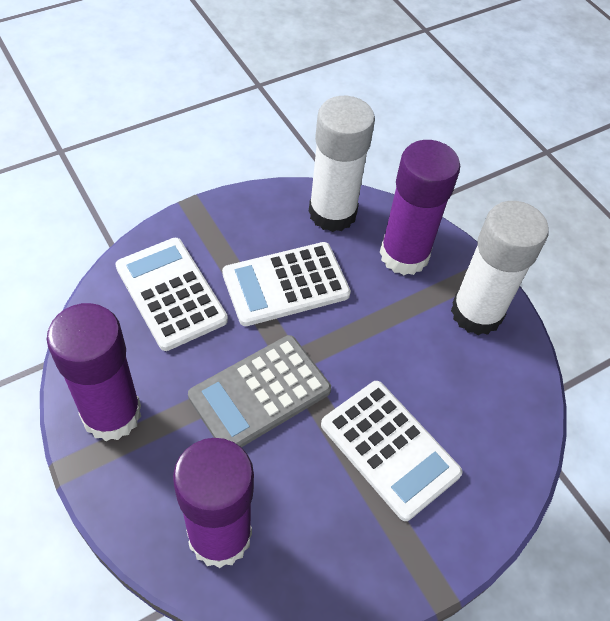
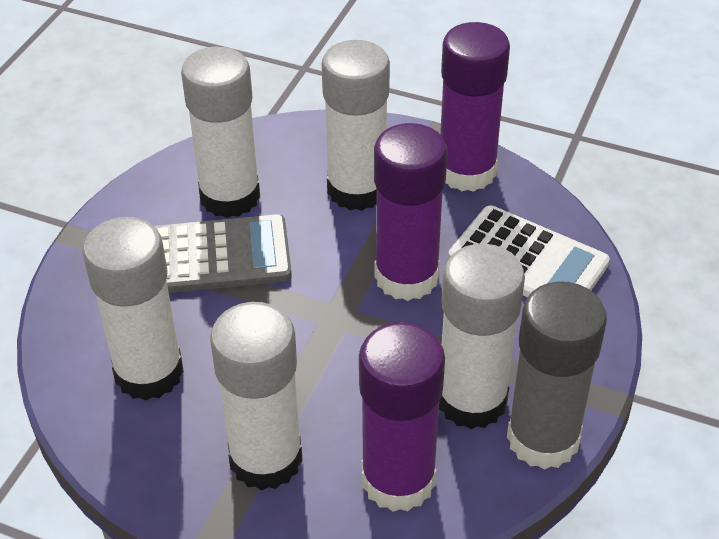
grey glue stick: 0 -> 1
white calculator: 3 -> 1
white glue stick: 2 -> 5

